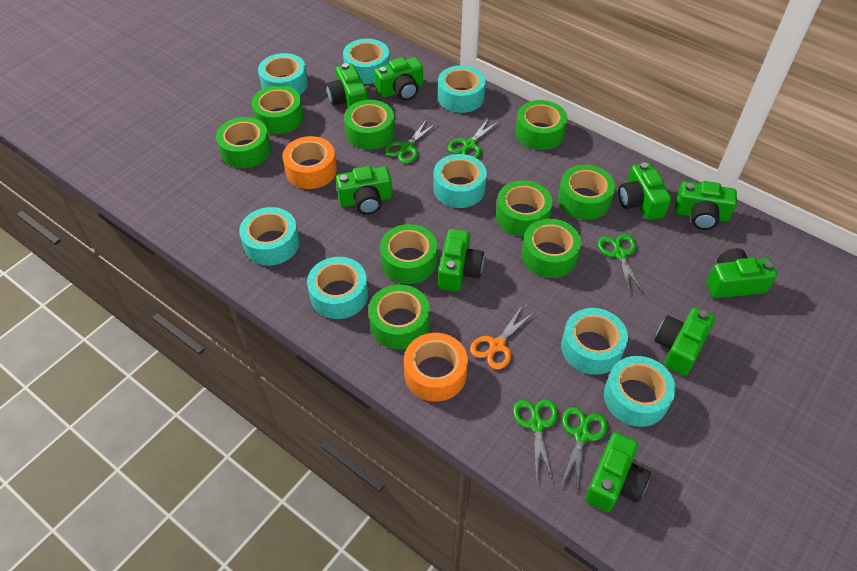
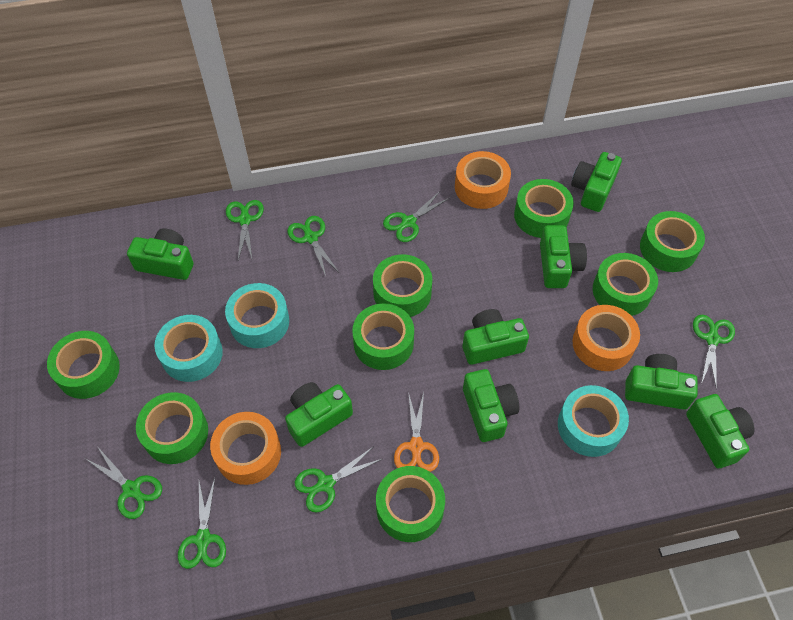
green camera: 9 -> 8
green scissors: 5 -> 7
green tape: 9 -> 8
orange tape: 2 -> 3
turquoise tape: 8 -> 3

